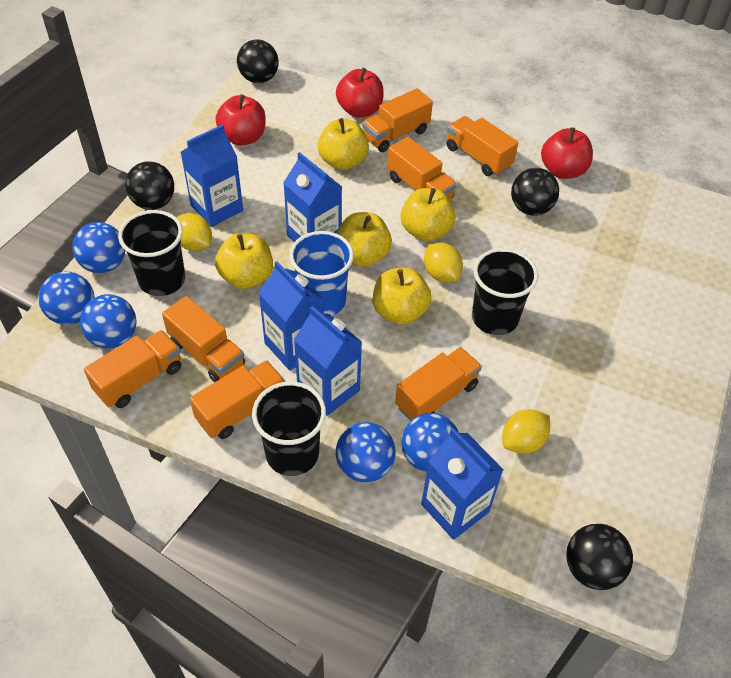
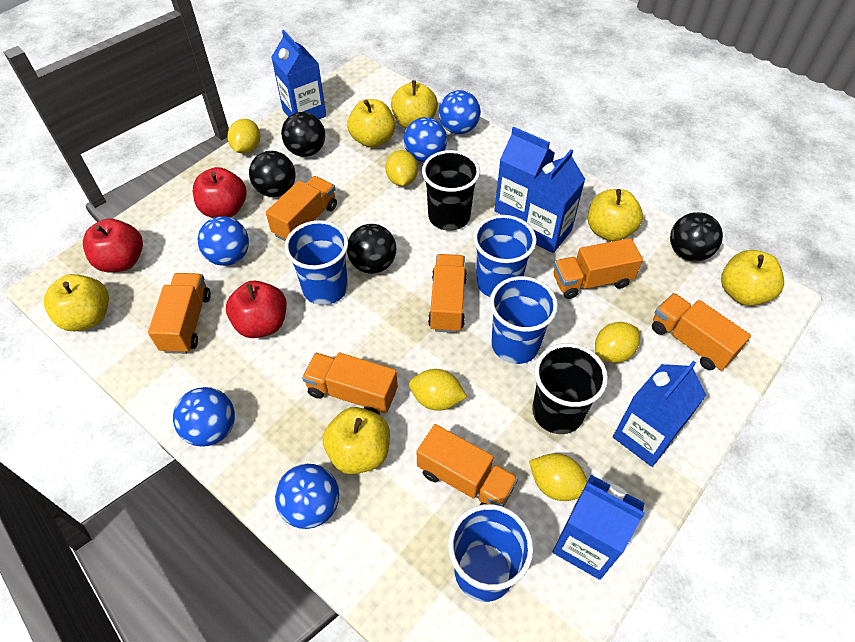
black cup: 3 -> 2
blue cup: 1 -> 4
yellow apple: 5 -> 6
yellow lemon: 3 -> 5

